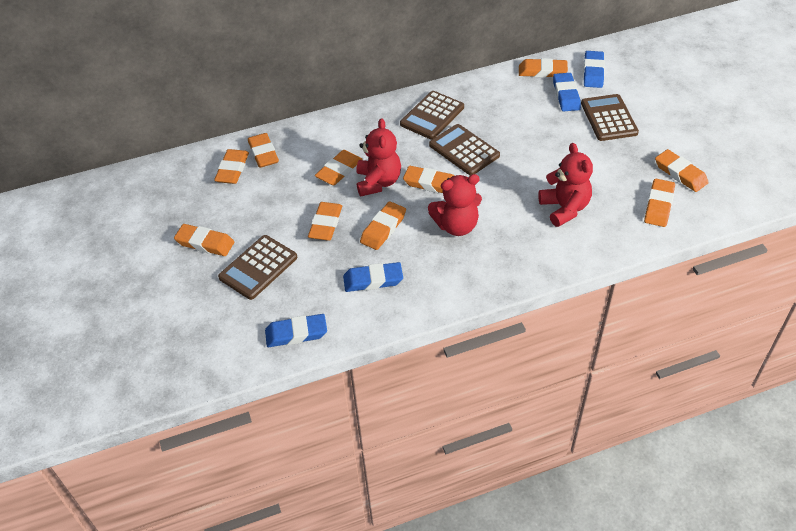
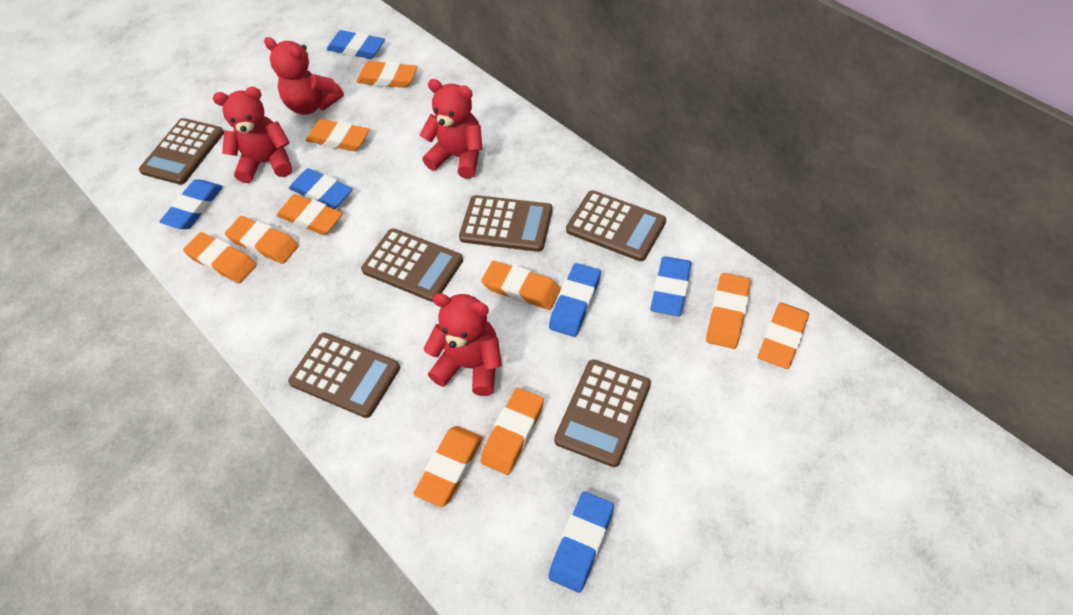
blue eraser: 4 -> 6
brown calculator: 4 -> 6
red teddy bear: 3 -> 4

